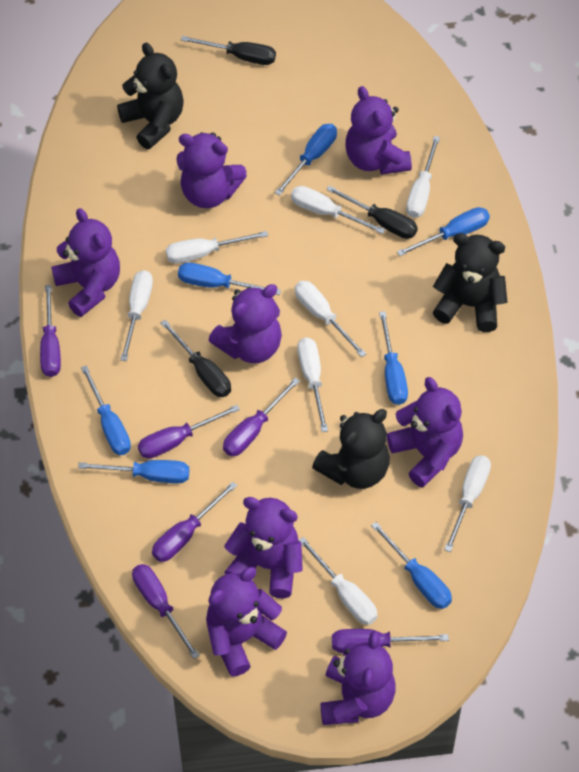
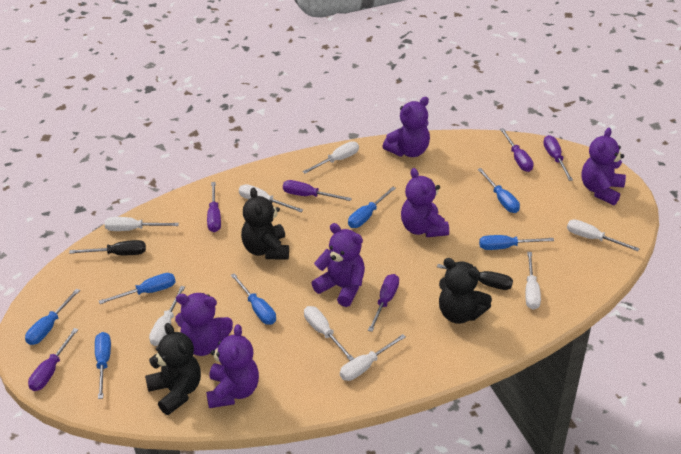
black screwdriver: 3 -> 2
purple teddy bear: 8 -> 6

